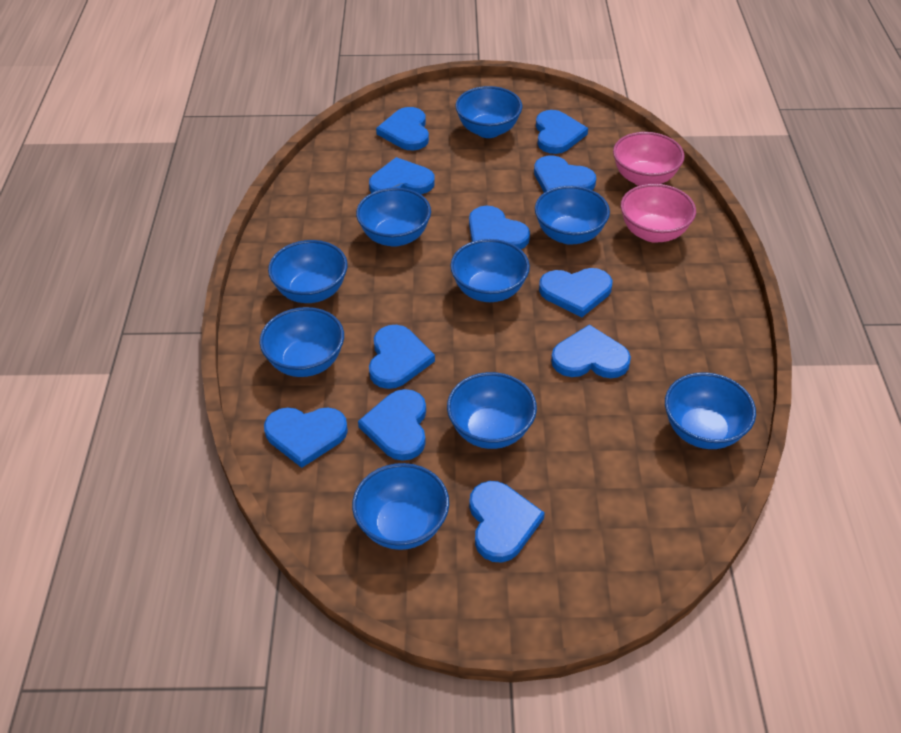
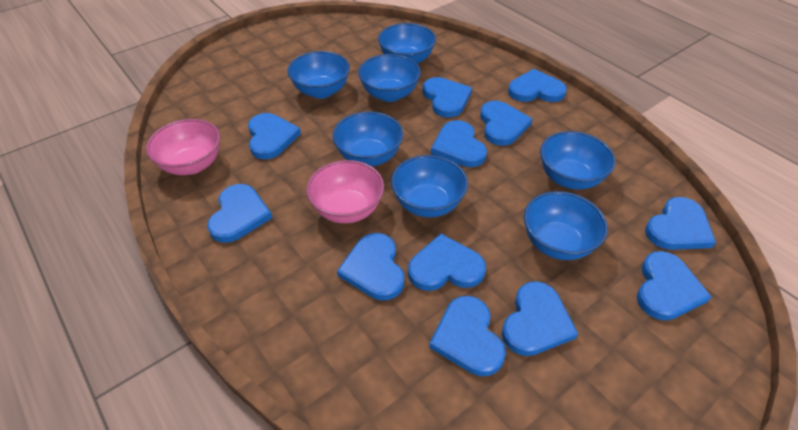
blue bowl: 9 -> 7
blue heart: 11 -> 12

